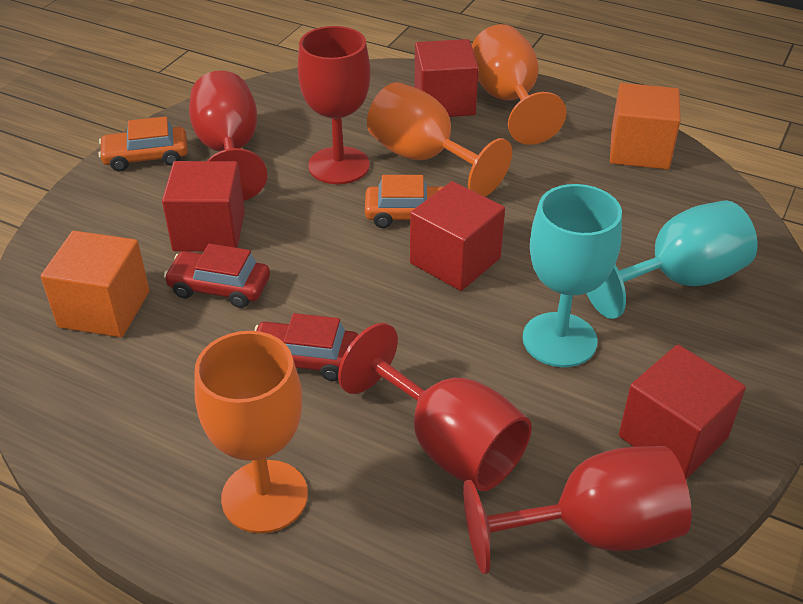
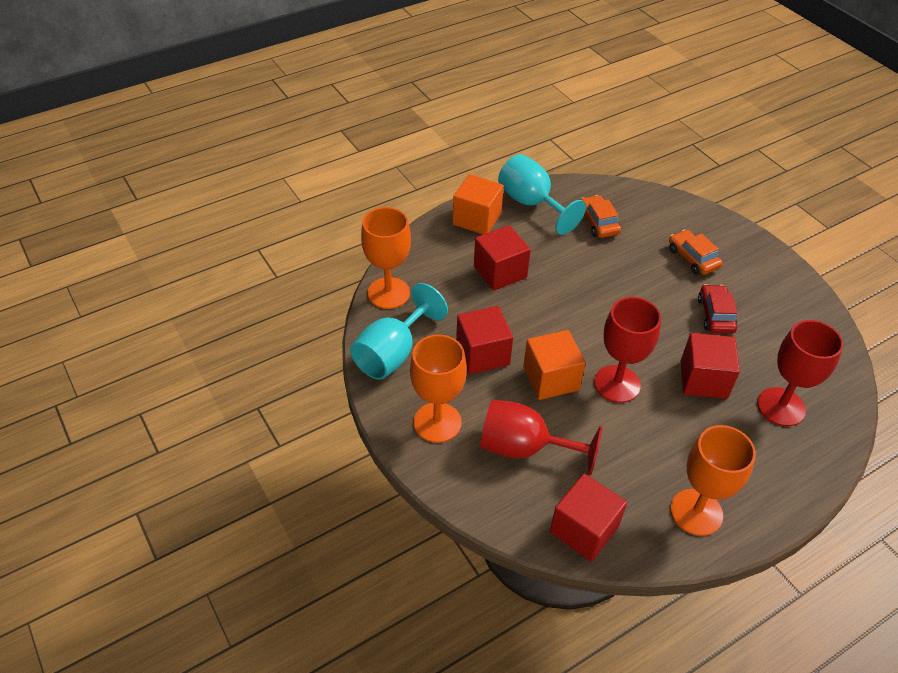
red car: 2 -> 1
red goblet: 4 -> 3

